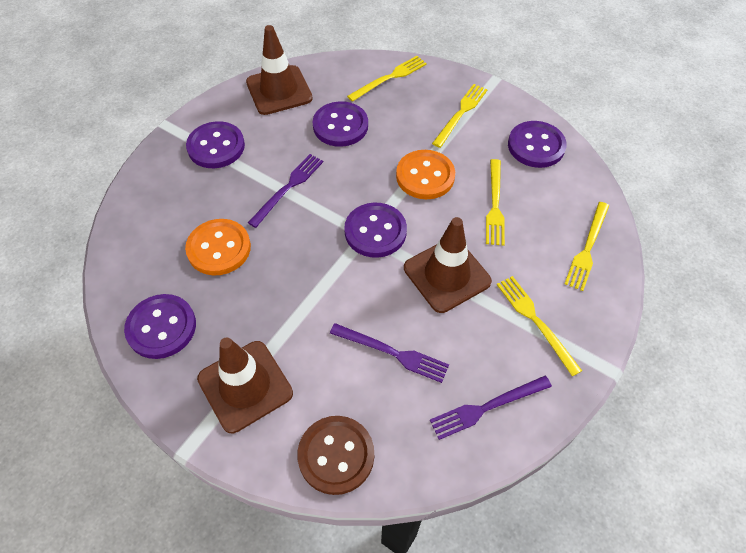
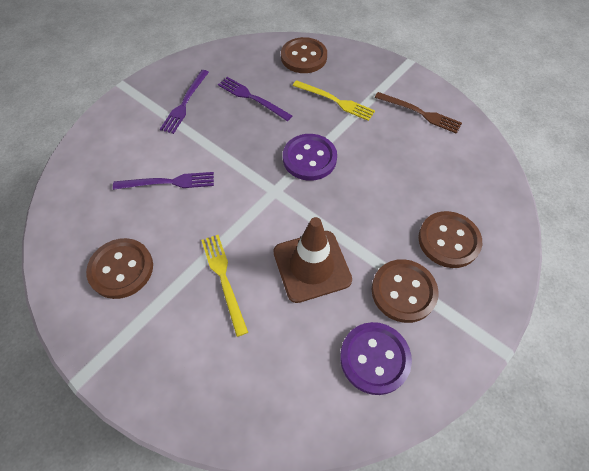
brown button: 1 -> 4
brown fork: 0 -> 1
brown traffic cone: 3 -> 1
orange button: 2 -> 0
purple button: 5 -> 2
yellow fork: 5 -> 2

